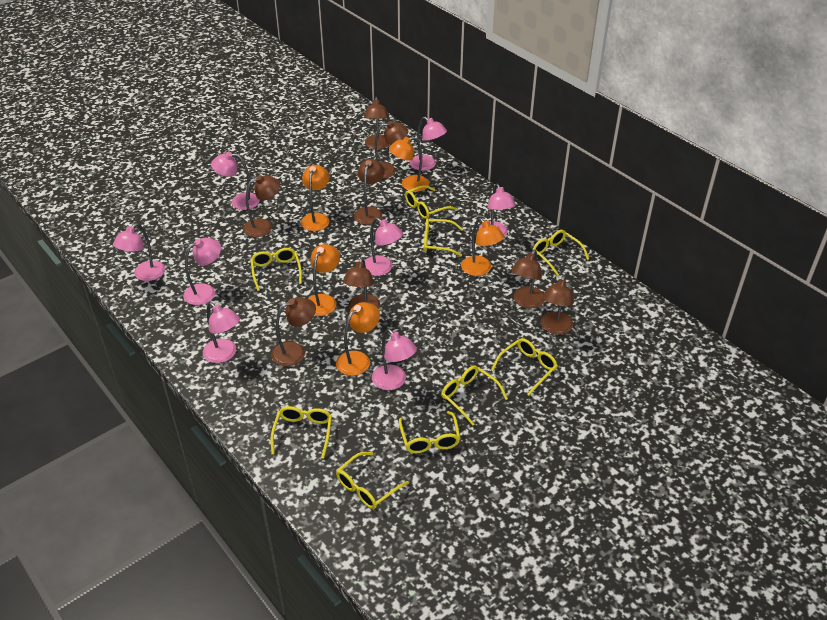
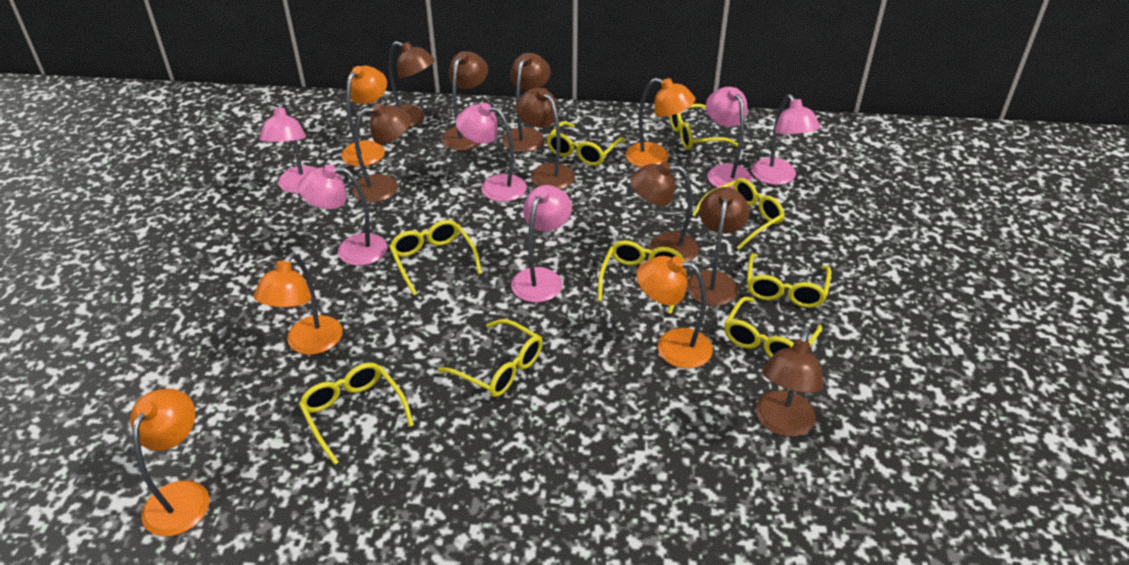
pink lamp: 8 -> 6

